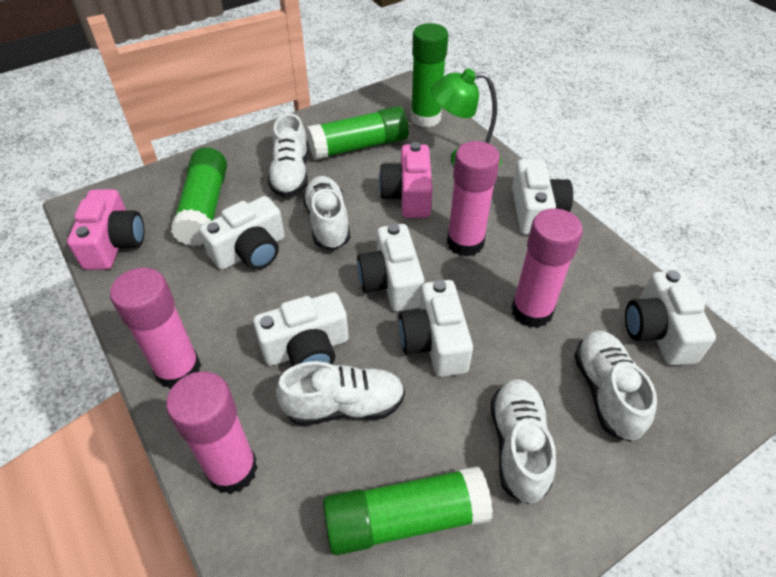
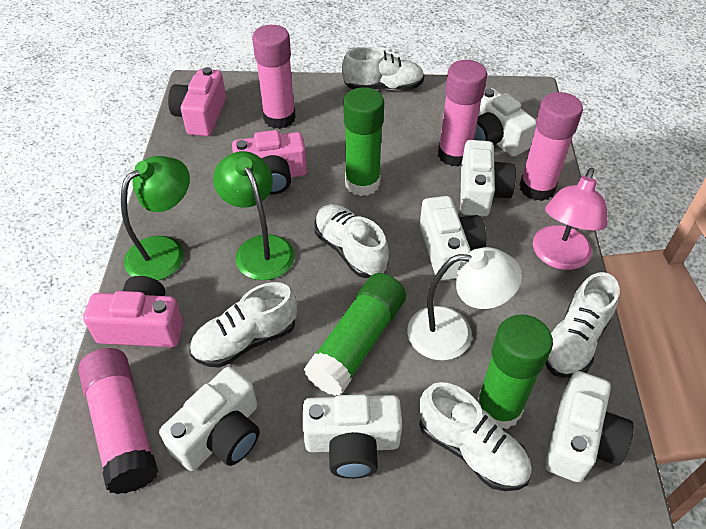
green glue stick: 4 -> 3
green lamp: 1 -> 2
pink camera: 2 -> 3
pink lamp: 0 -> 1
white lamp: 0 -> 1

